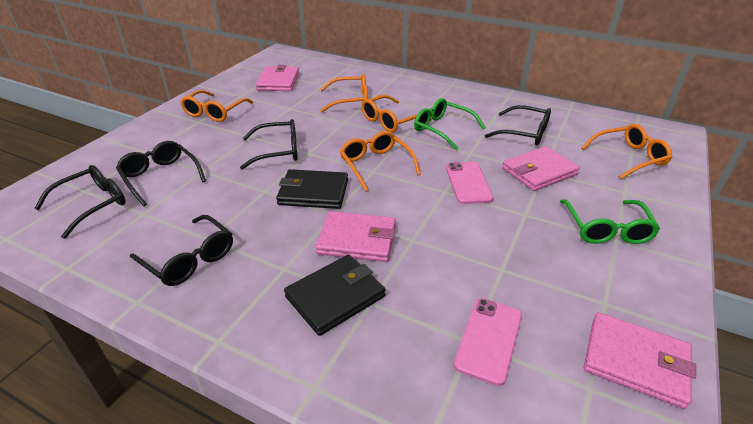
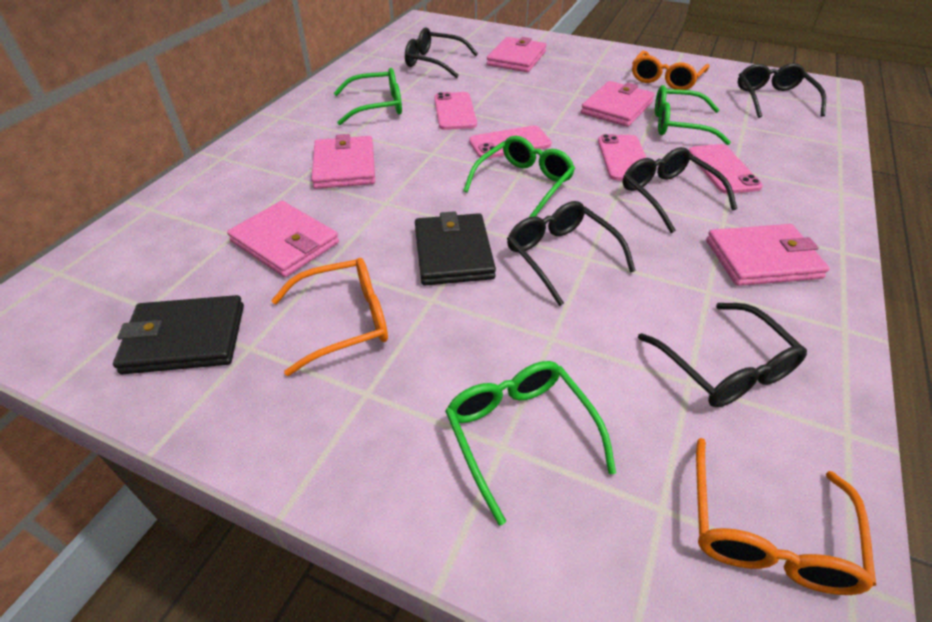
green glasses: 2 -> 4
orange glasses: 5 -> 3
pink phone: 2 -> 4
pink wallet: 4 -> 5

